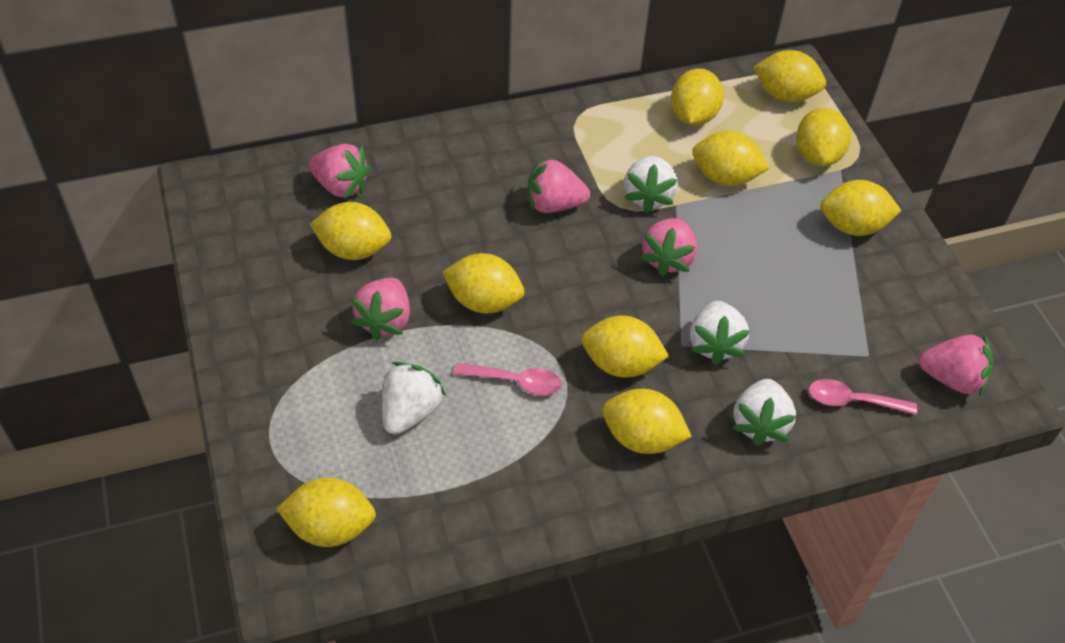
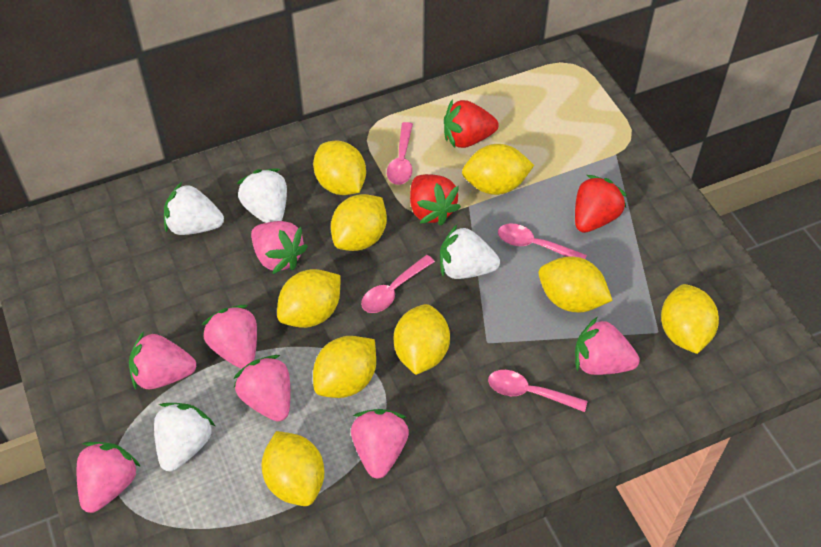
pink spoon: 2 -> 4
pink strawberry: 5 -> 7
red strawberry: 0 -> 3
yellow lemon: 10 -> 9

